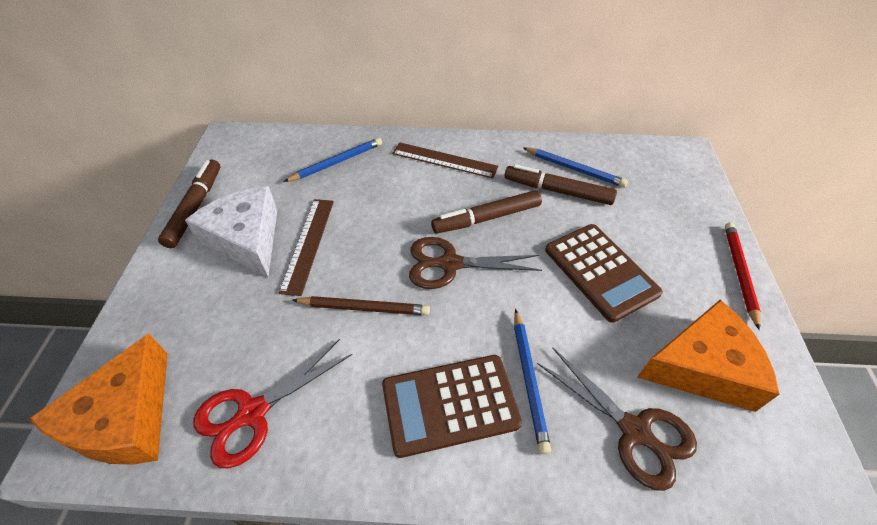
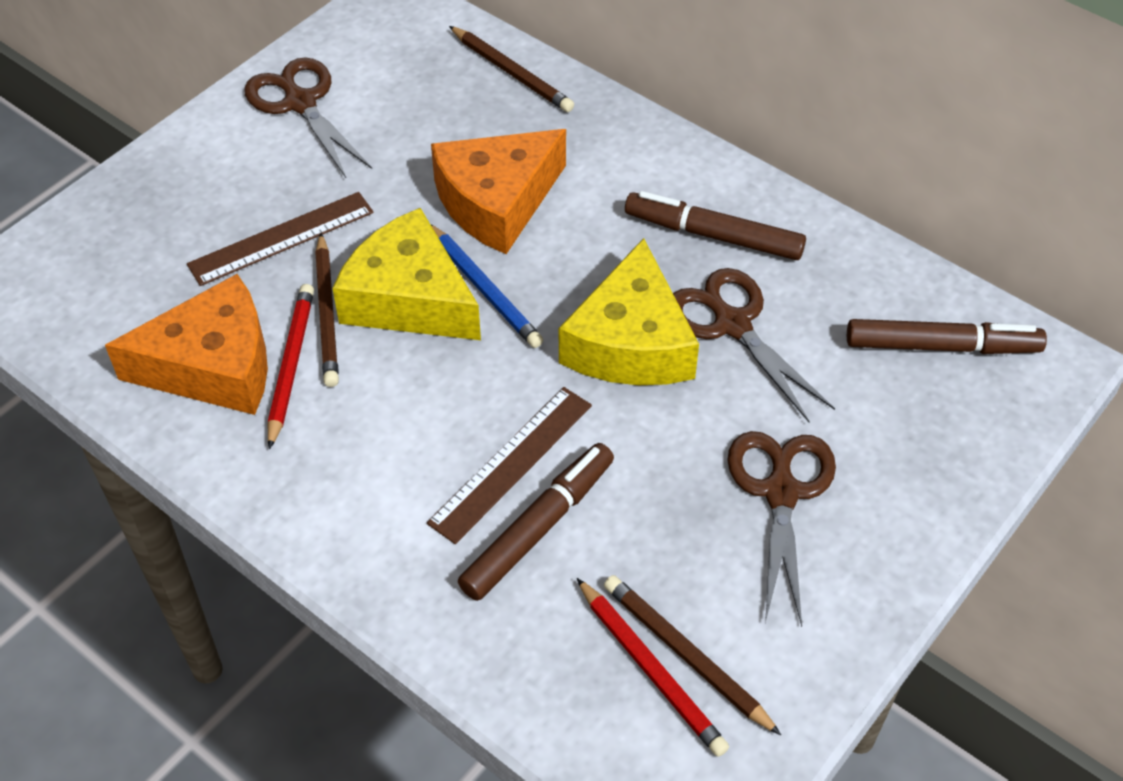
blue pencil: 3 -> 1
brown calculator: 2 -> 0
brown pencil: 1 -> 3
brown scissors: 2 -> 3
red pencil: 1 -> 2
red scissors: 1 -> 0
white cheese: 1 -> 0
yellow cheese: 0 -> 2

